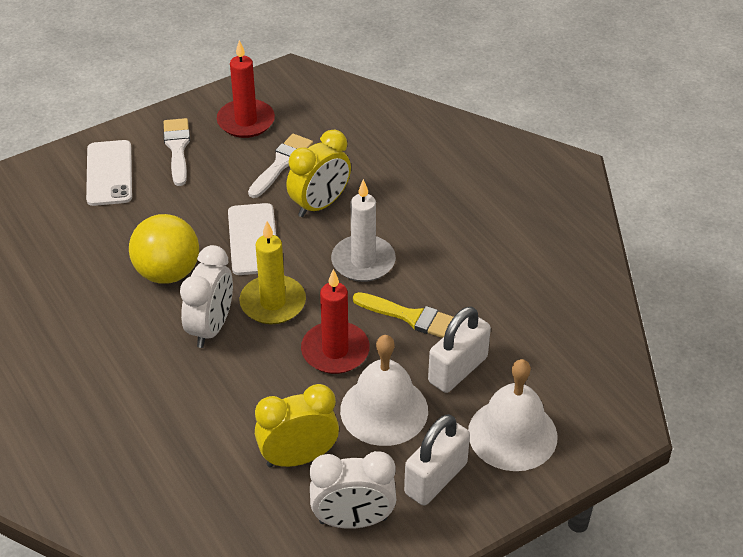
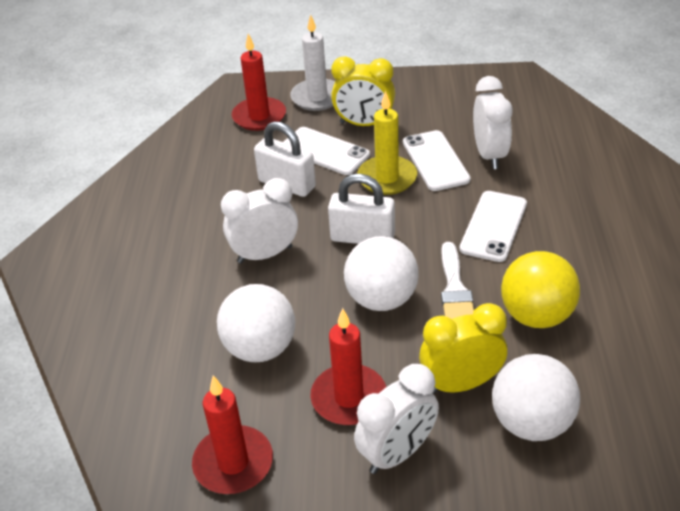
red candle: 2 -> 3
white ball: 0 -> 3
white bell: 2 -> 0
white brush: 2 -> 1
white clock: 2 -> 3
white phone: 2 -> 3
yellow brush: 1 -> 0

